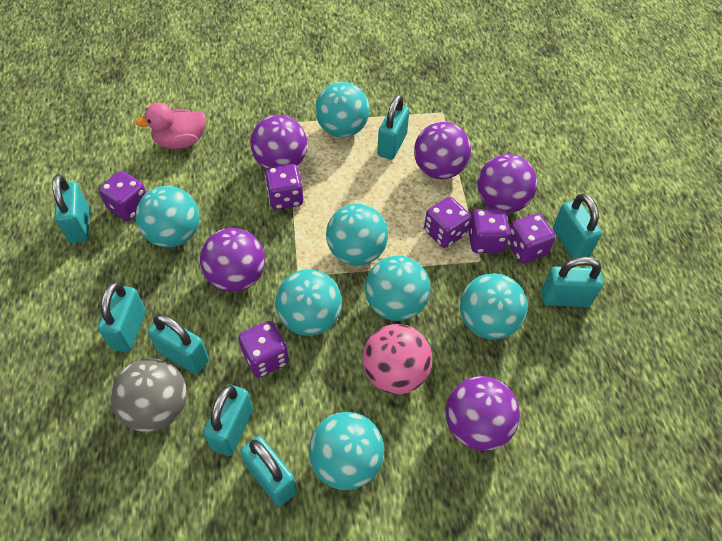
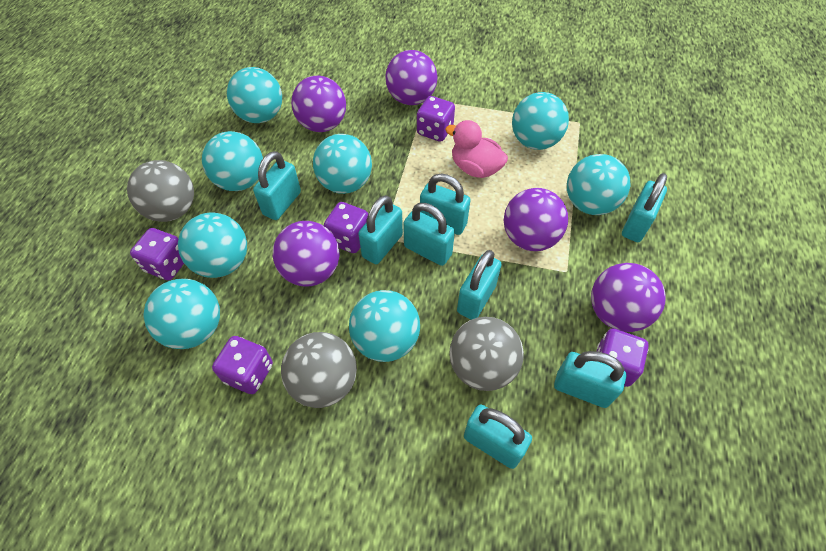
grey ball: 1 -> 3
pink ball: 1 -> 0
purple dice: 6 -> 5
turquoise ball: 7 -> 8

